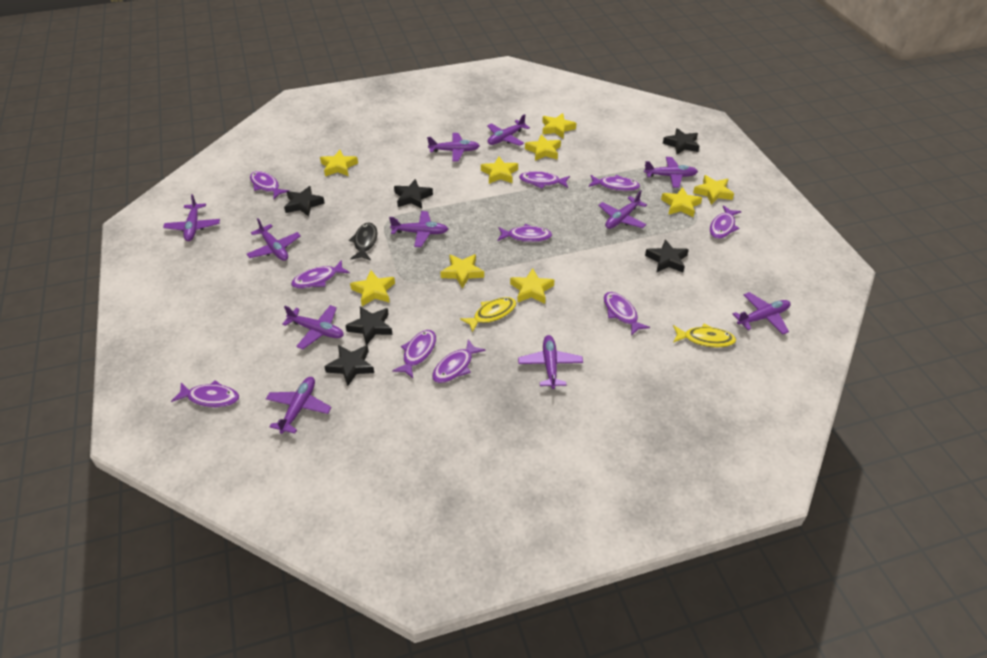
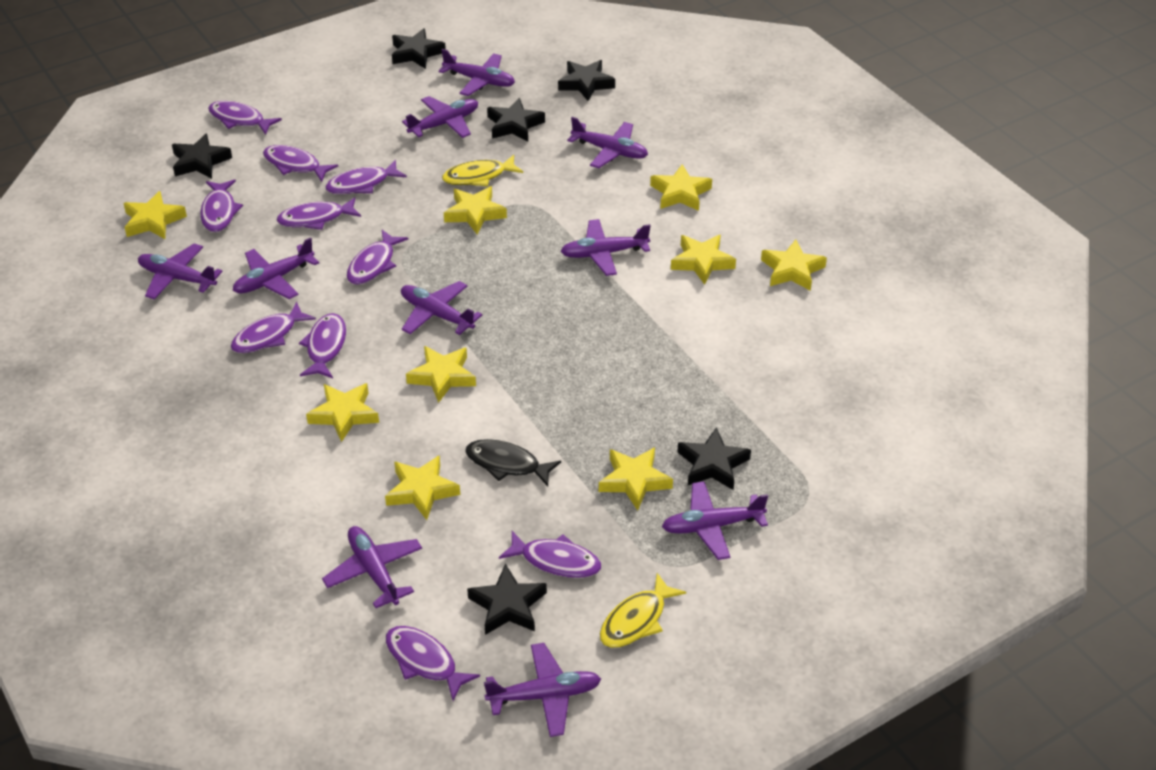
purple plane: 11 -> 10

